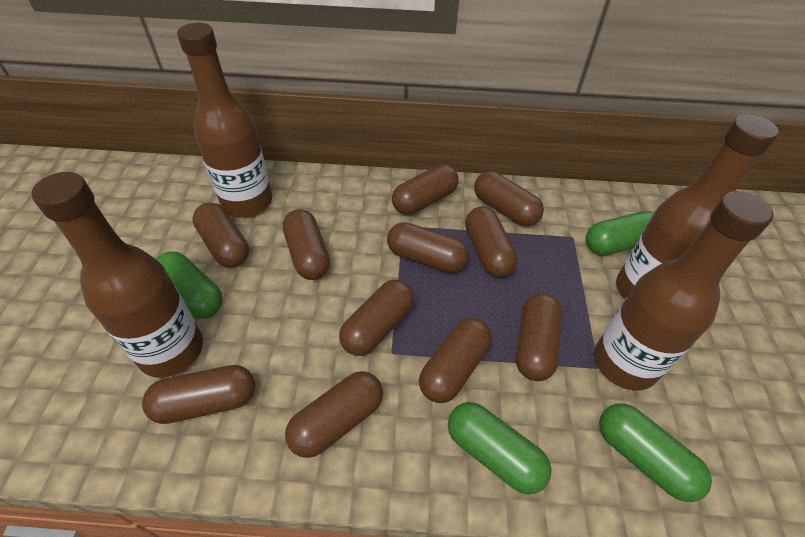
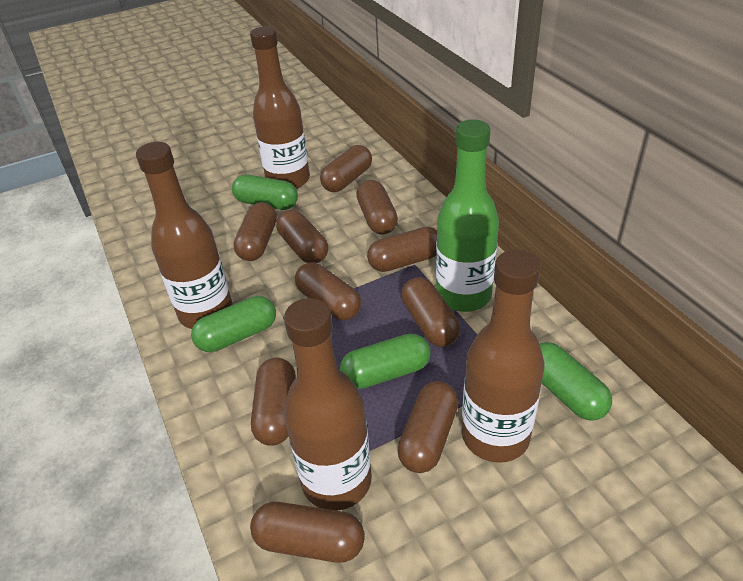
brown capsule: 11 -> 10
green bottle: 0 -> 1

